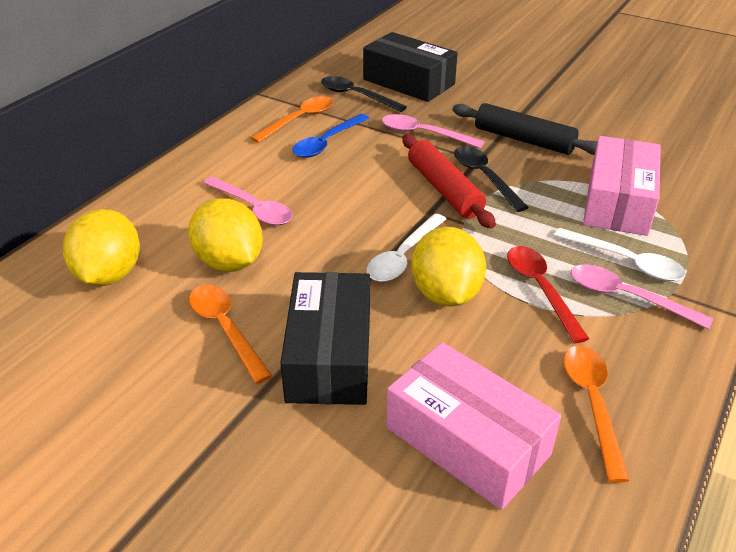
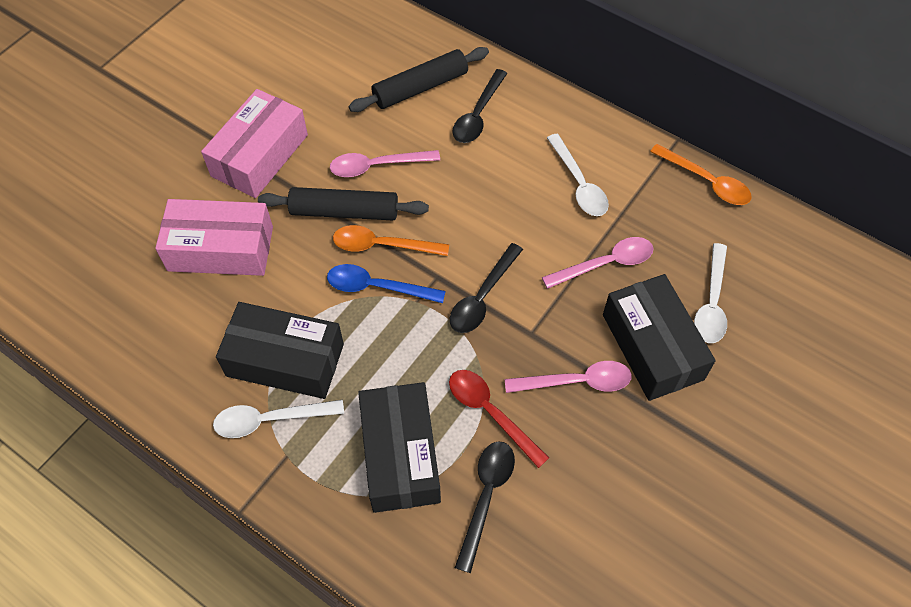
black box: 2 -> 3
black rolling pin: 1 -> 2
black spoon: 2 -> 3
orange spoon: 3 -> 2
red rolling pin: 1 -> 0
white spoon: 2 -> 3
yellow lemon: 3 -> 0

